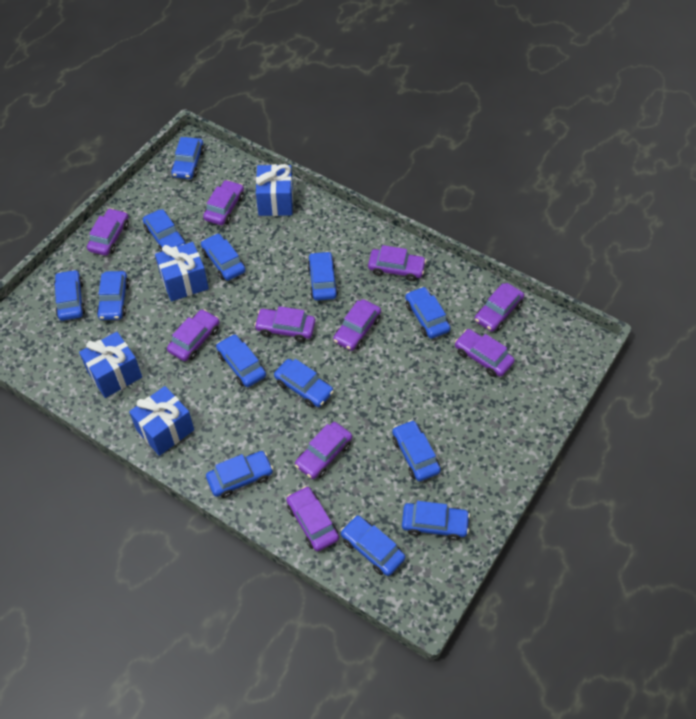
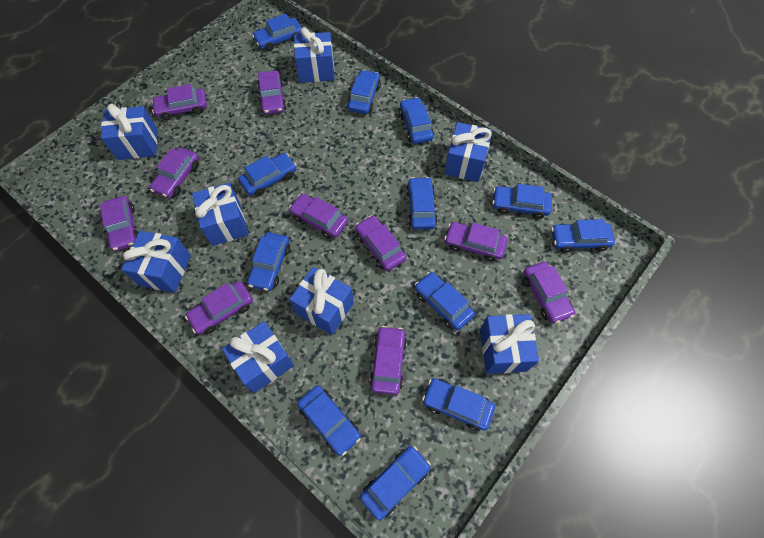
blue car: 13 -> 12
blue gift: 4 -> 8

